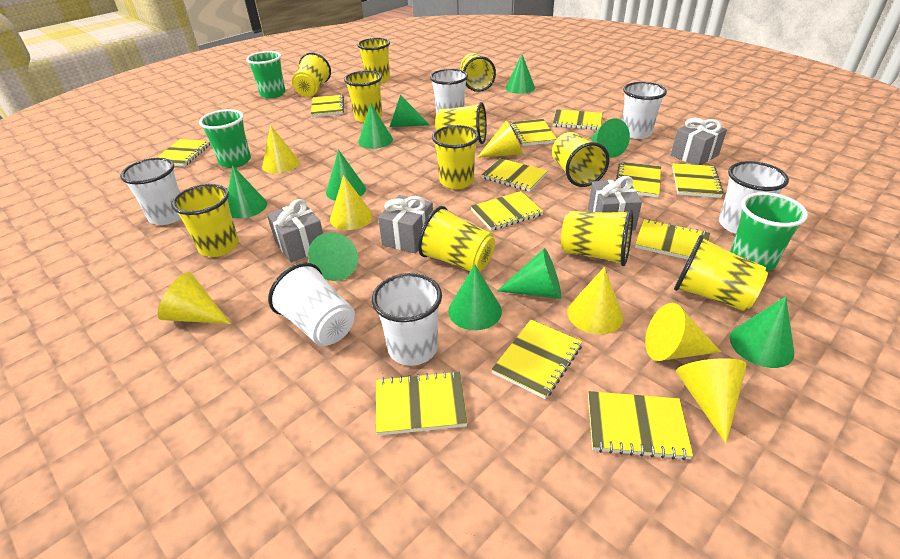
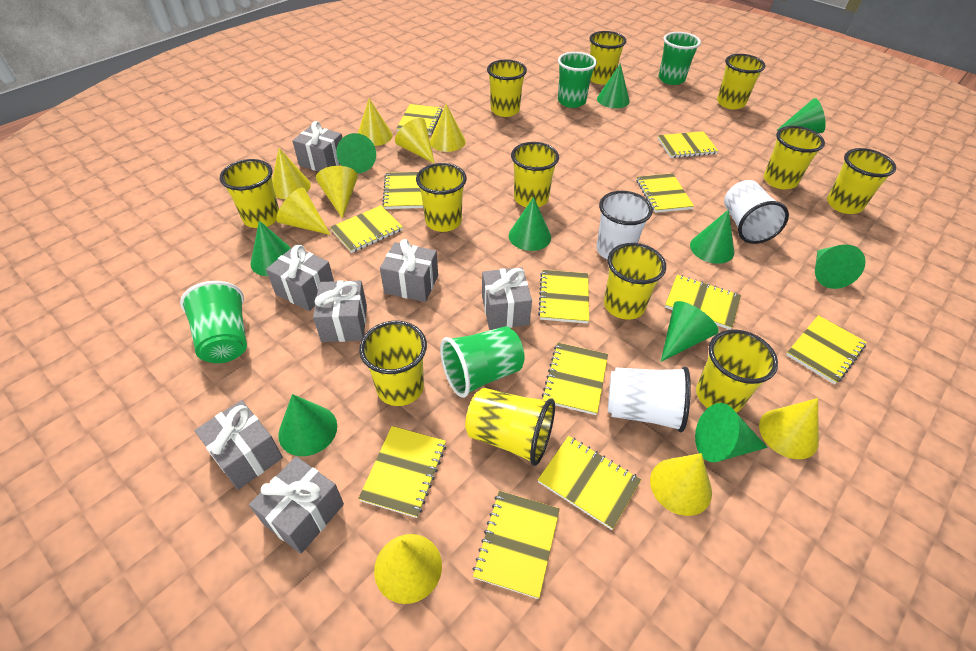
green cup: 3 -> 4
grey gift: 4 -> 7
white cup: 6 -> 3
yellow cone: 7 -> 9
yellow cup: 11 -> 12

